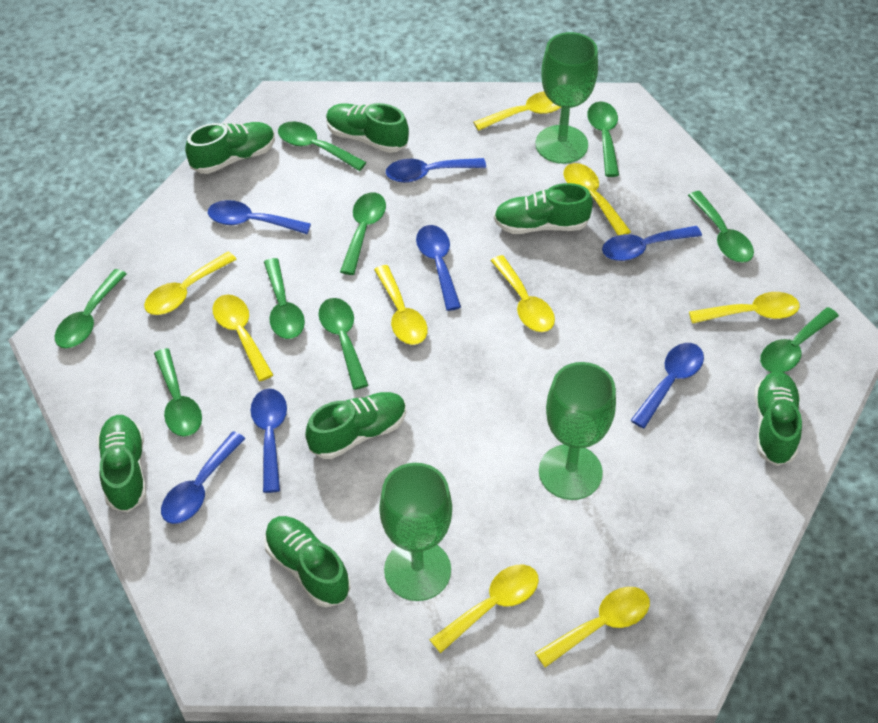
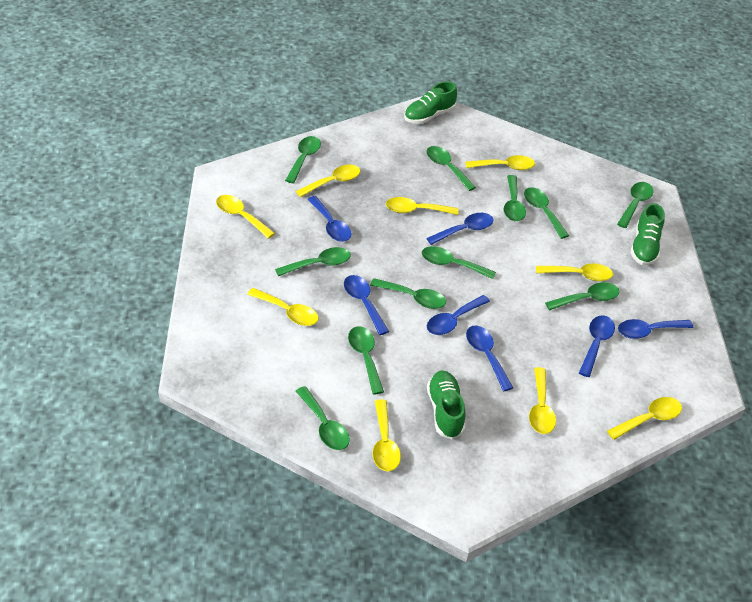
green goblet: 3 -> 0
green shoe: 7 -> 3
green spoon: 9 -> 11

